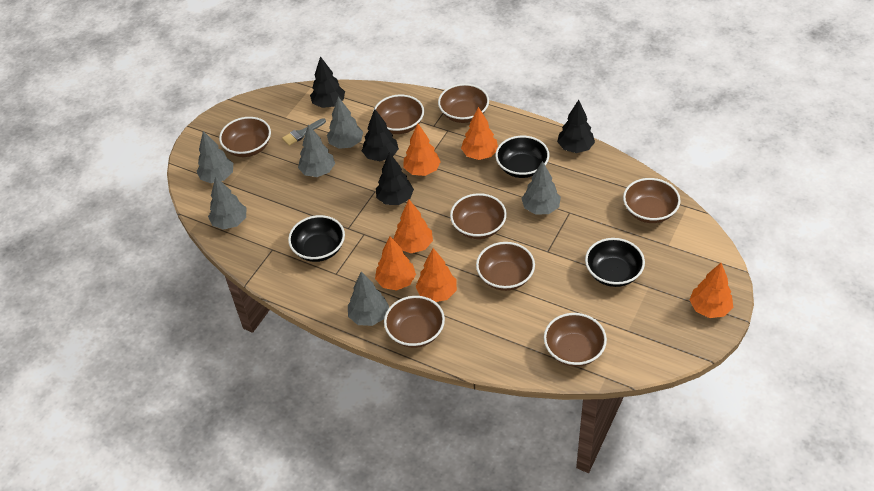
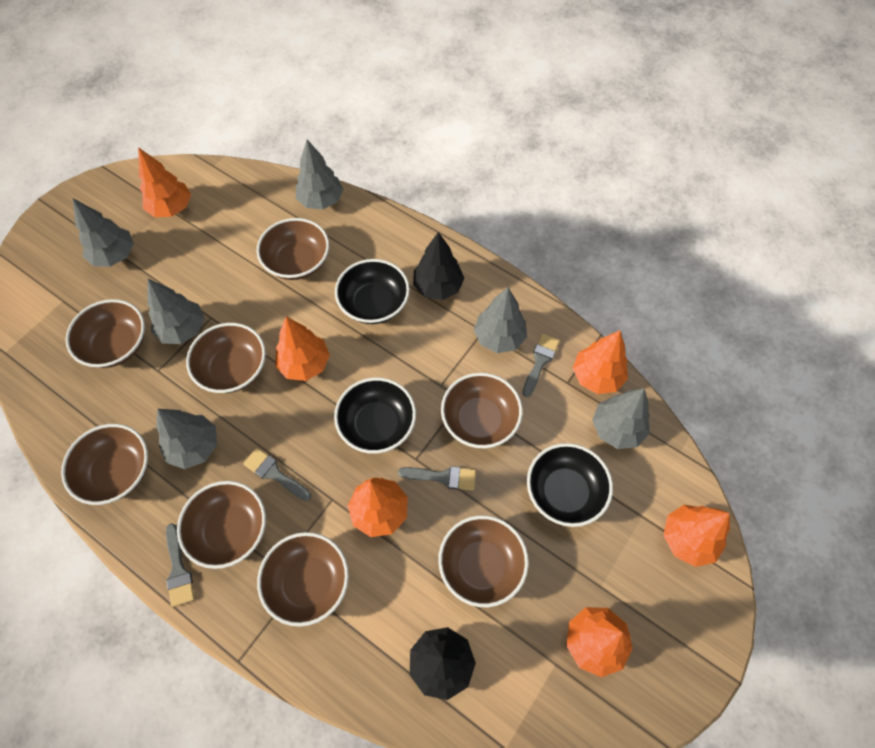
black tree: 4 -> 2
grey brush: 1 -> 4

